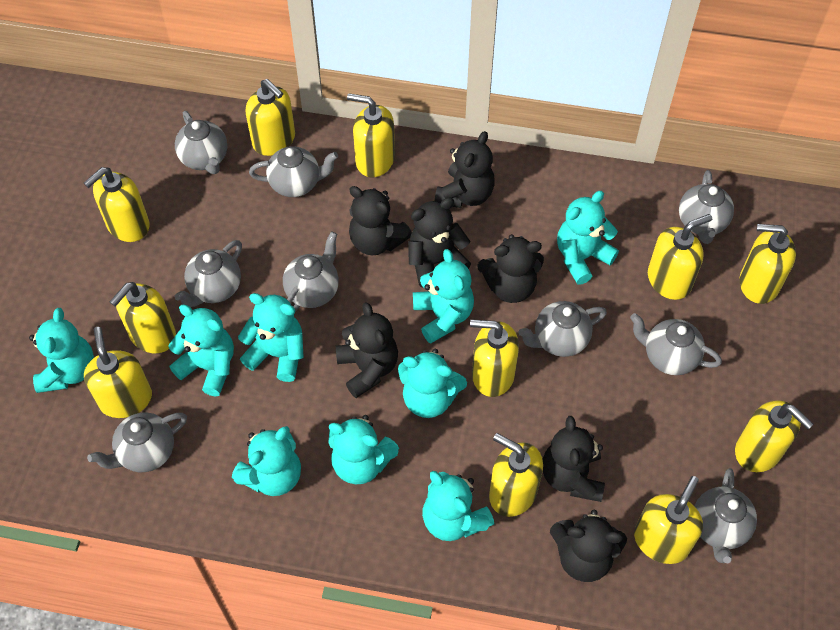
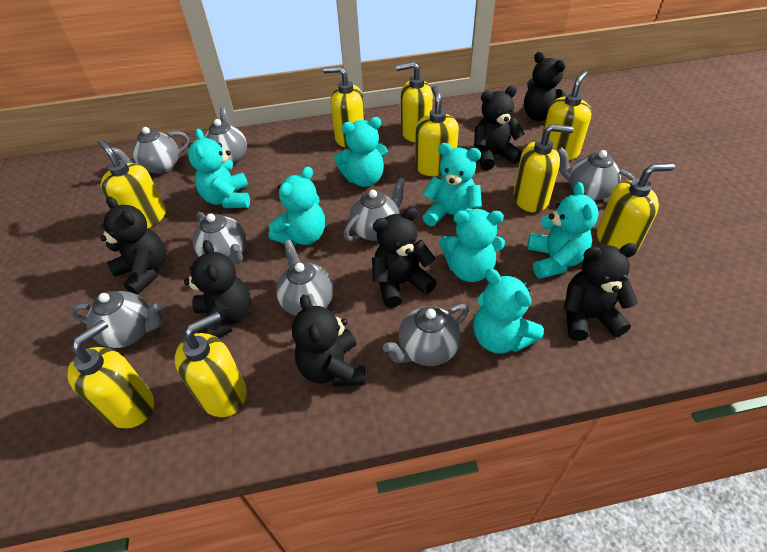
grey teapot: 9 -> 8
turquoise teddy bear: 9 -> 7
yellow soap dispenser: 11 -> 9

